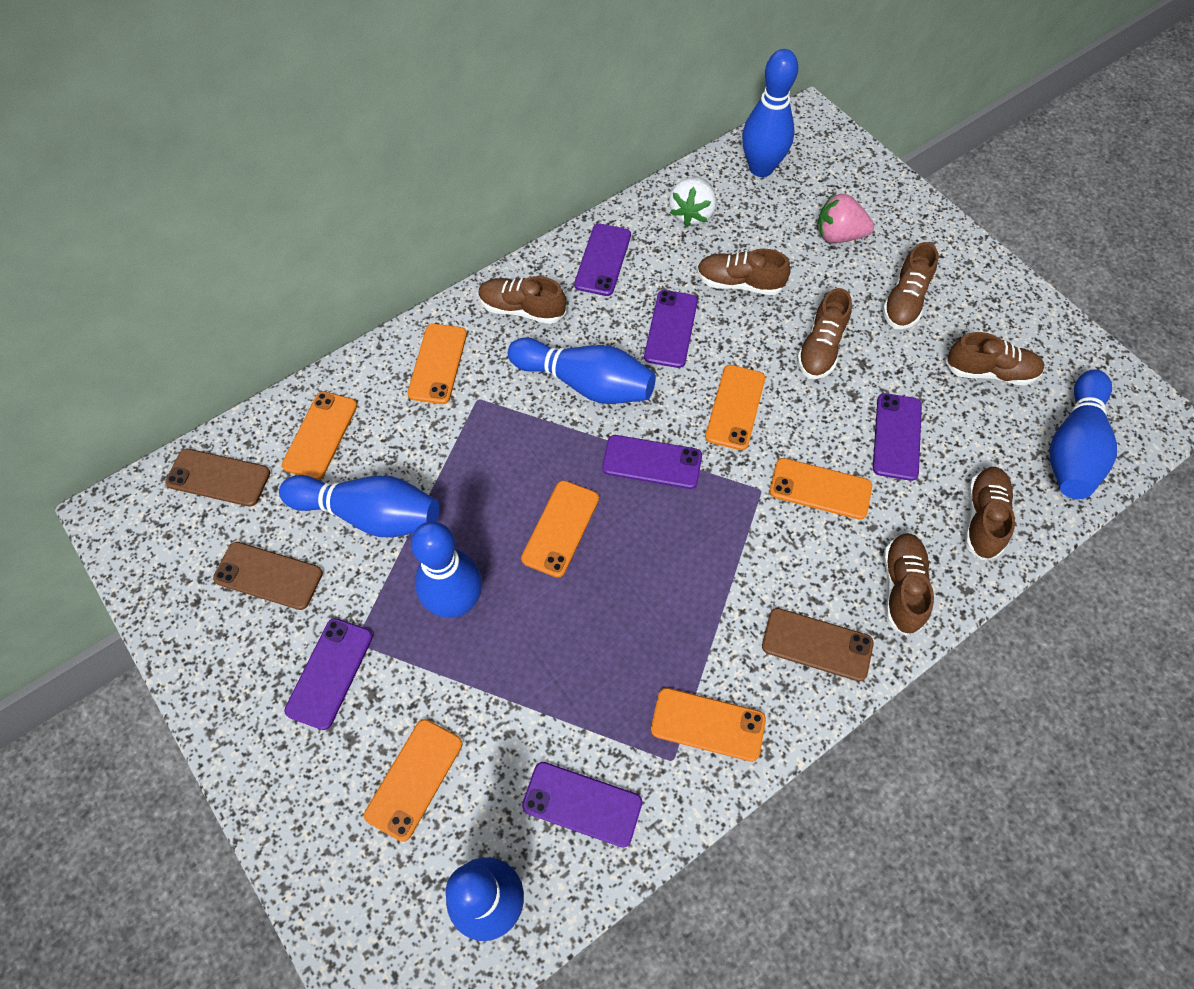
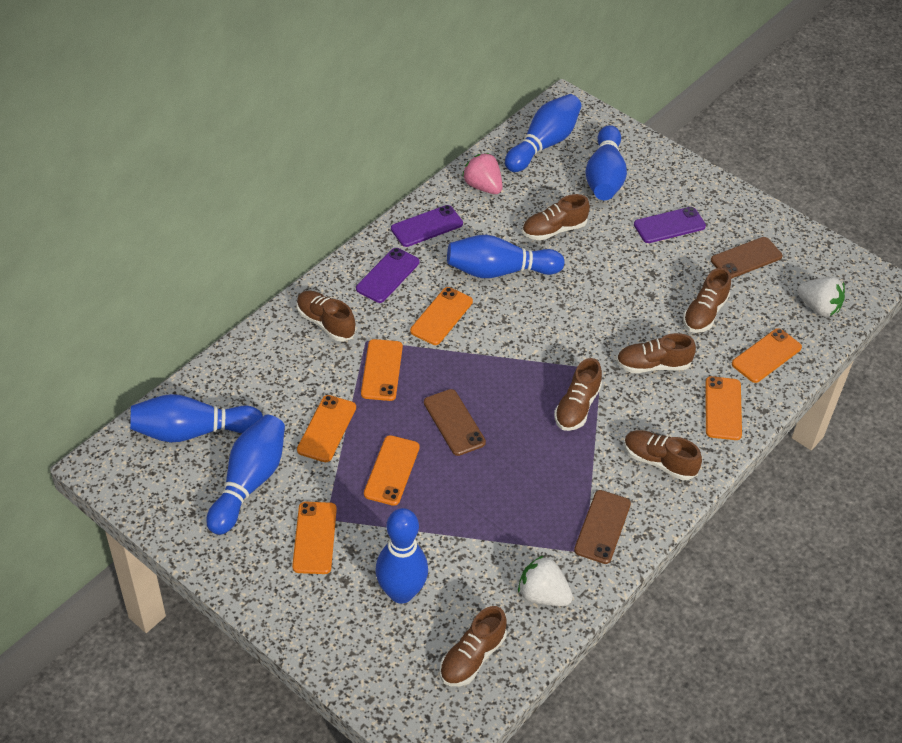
purple phone: 6 -> 3
white strawberry: 1 -> 2

